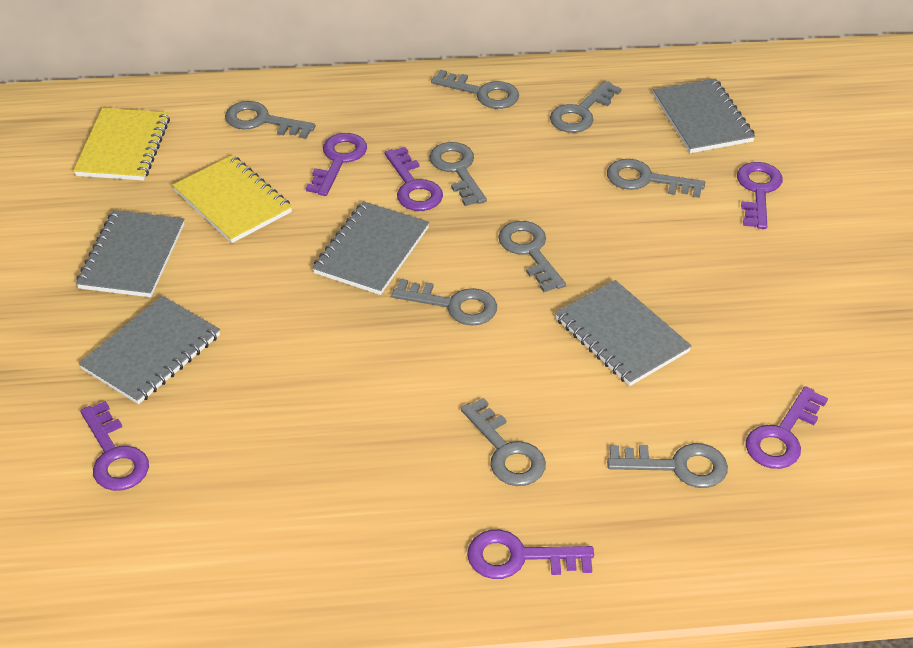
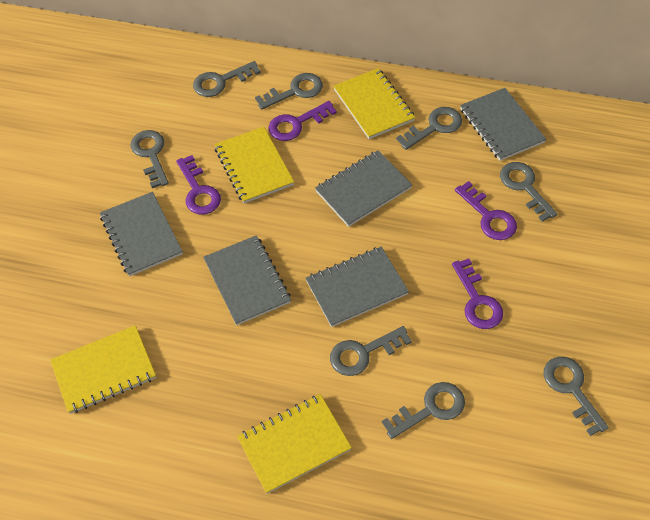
grey key: 9 -> 8
purple key: 6 -> 4
yellow notebook: 2 -> 4

